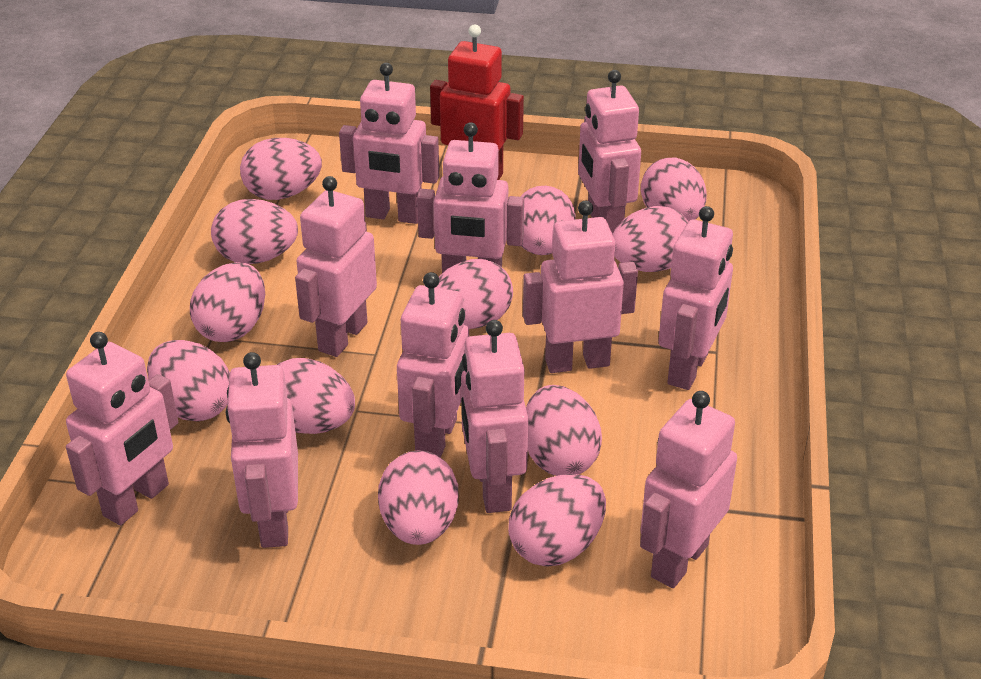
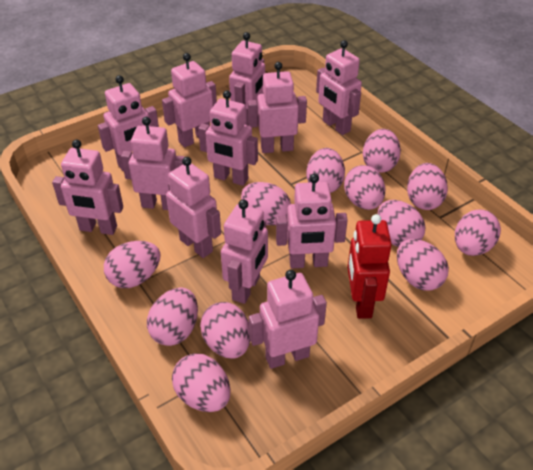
pink robot: 11 -> 12

